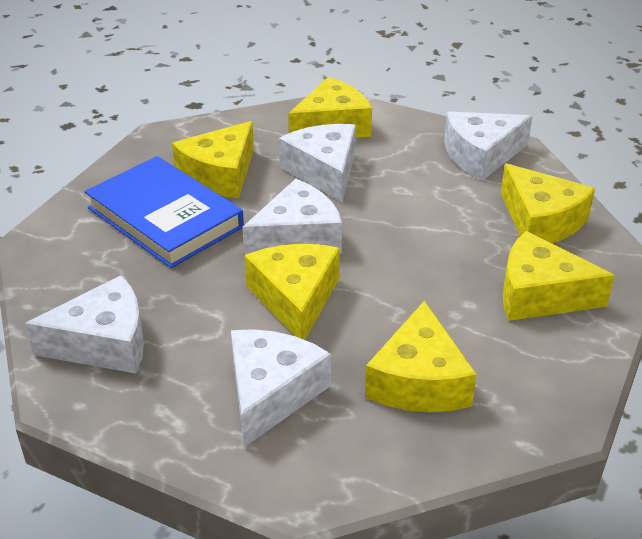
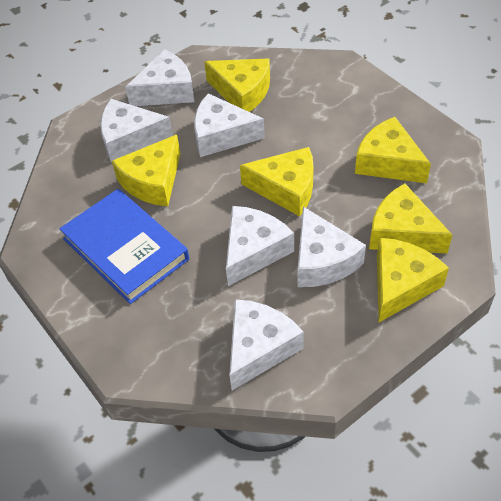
white cheese: 5 -> 6

